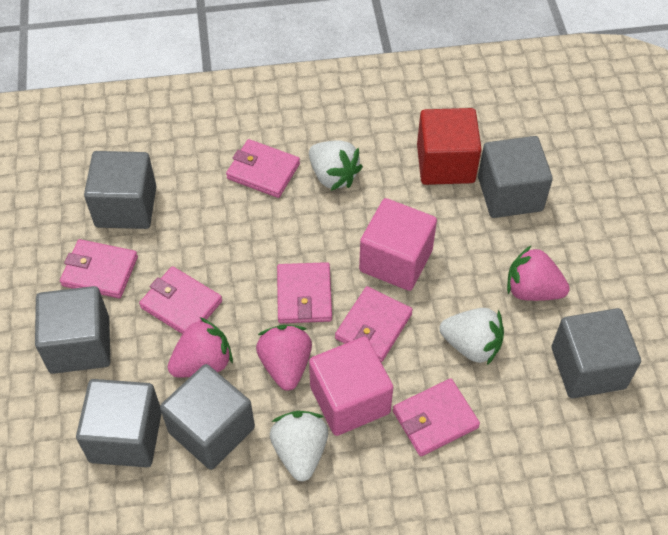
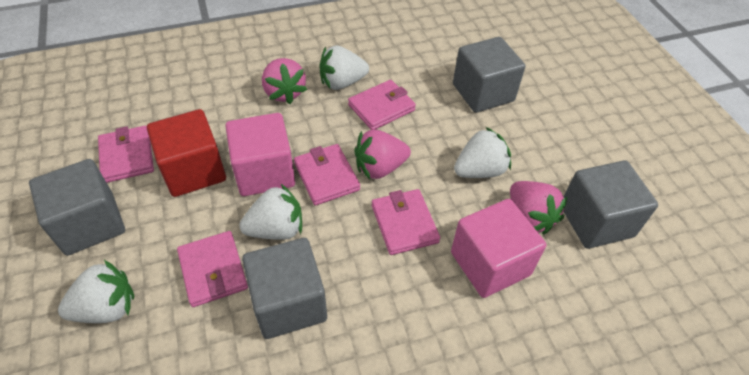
grey cube: 6 -> 4
pink wallet: 6 -> 5
white strawberry: 3 -> 4

